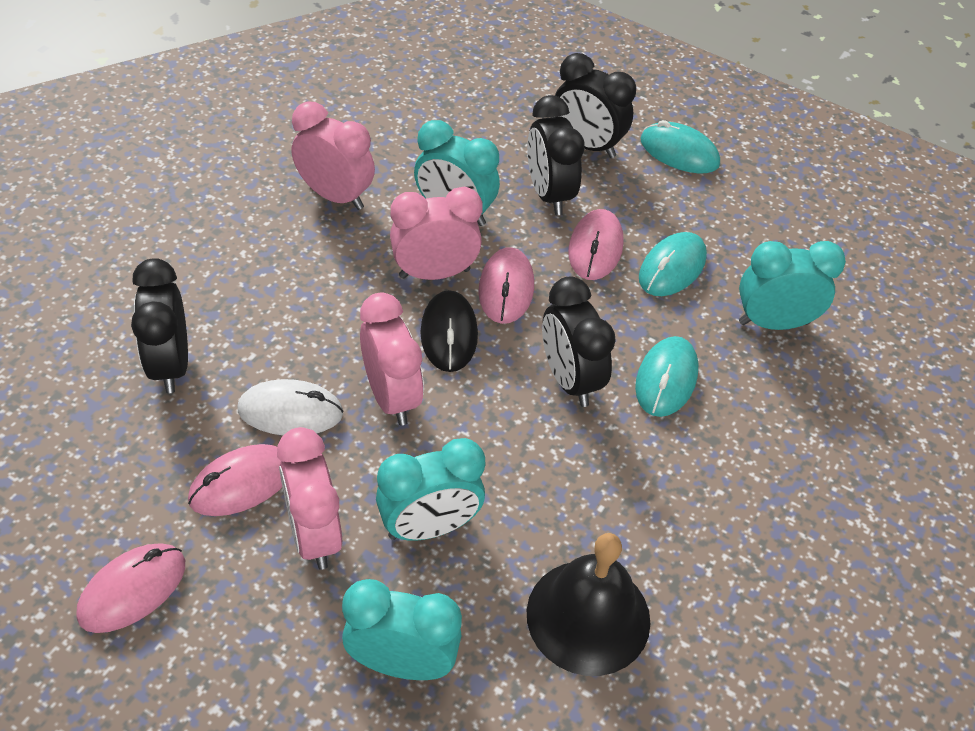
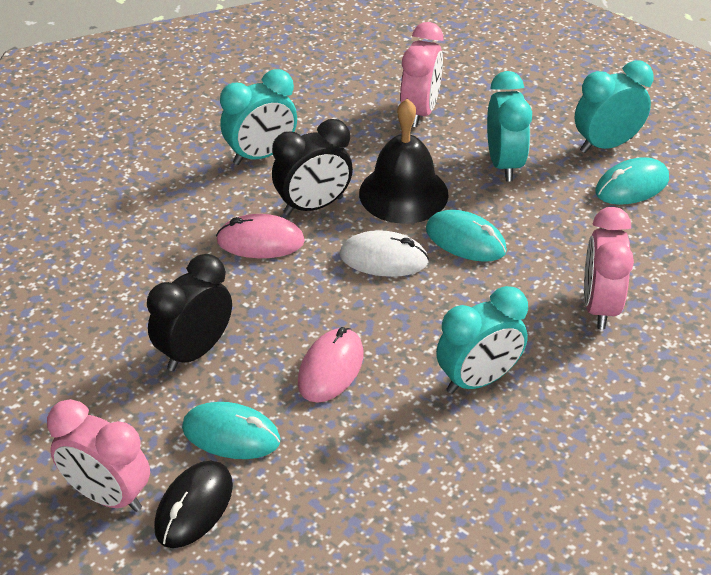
black clock: 4 -> 2
pink clock: 4 -> 3
pink mouse: 4 -> 2

